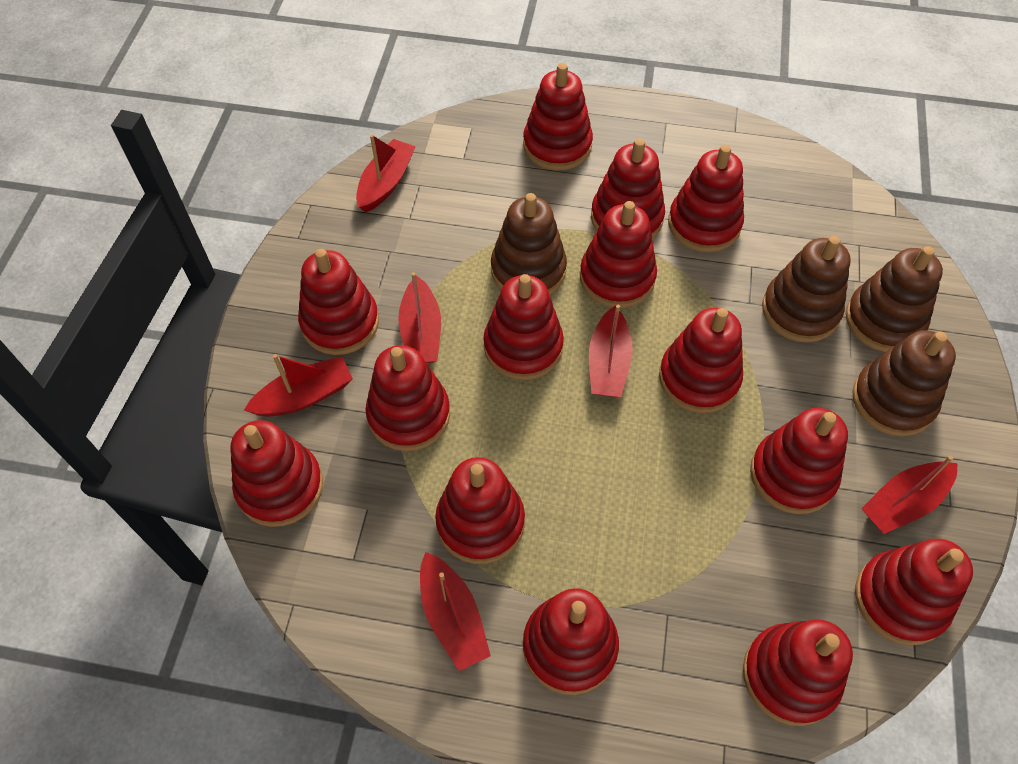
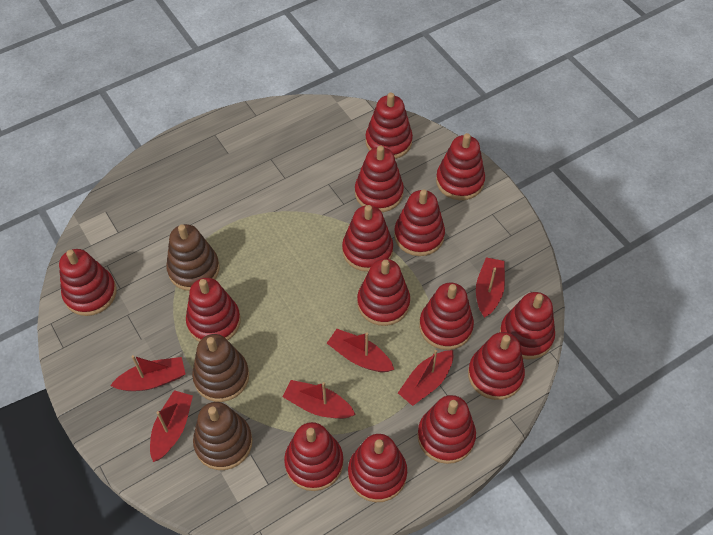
brown stacking toy: 4 -> 3

